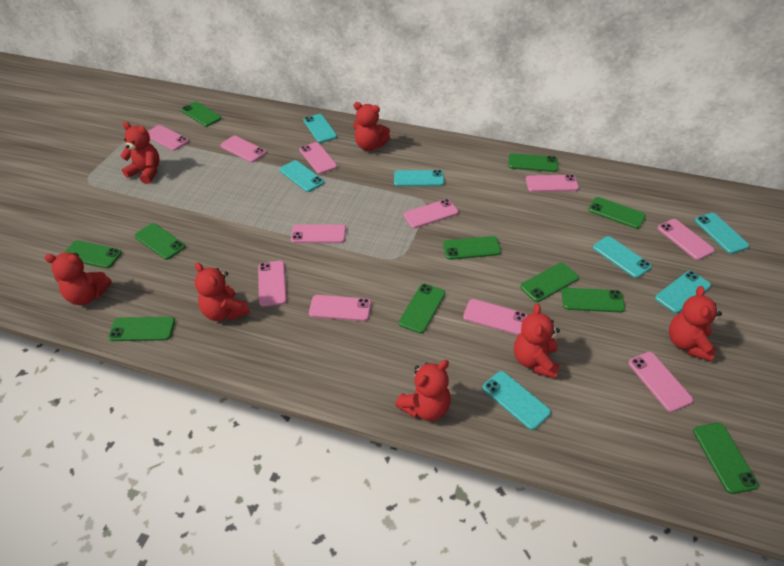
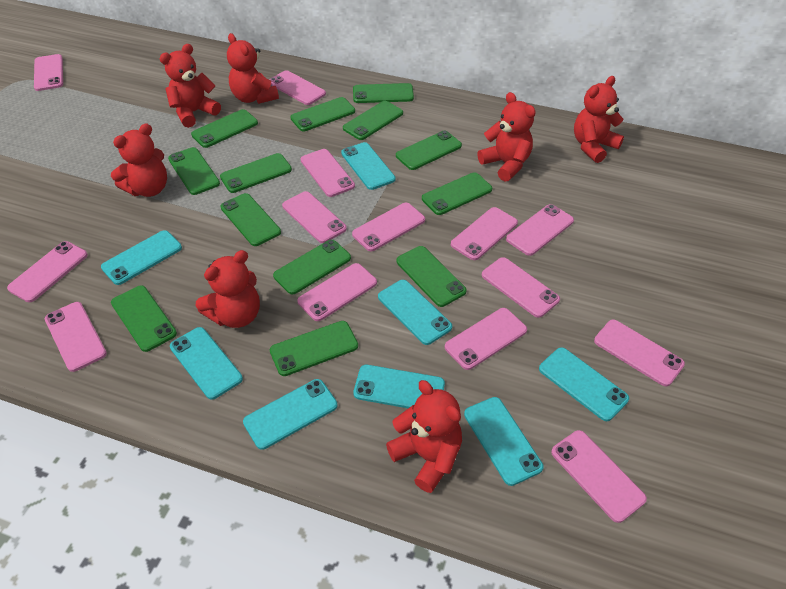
green phone: 11 -> 13
pink phone: 11 -> 14
turquoise phone: 7 -> 8

